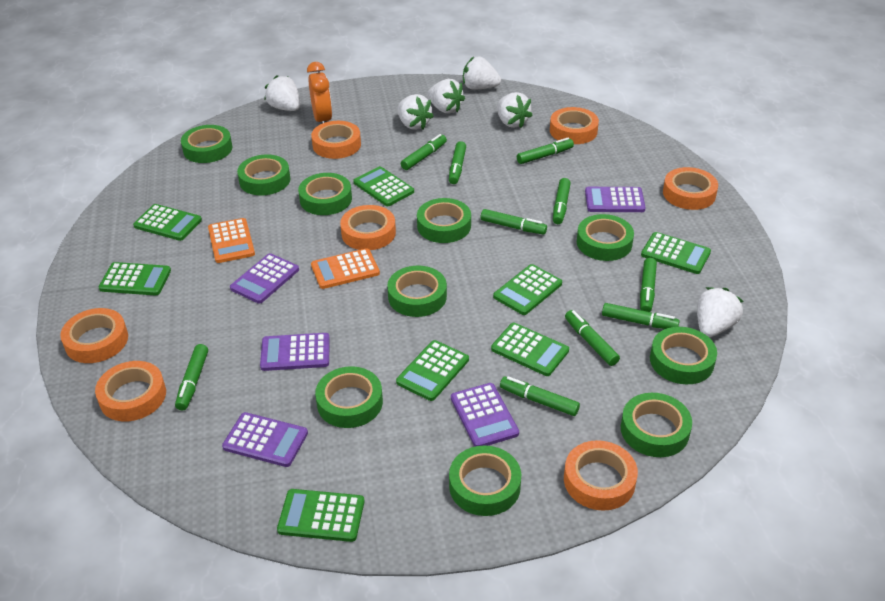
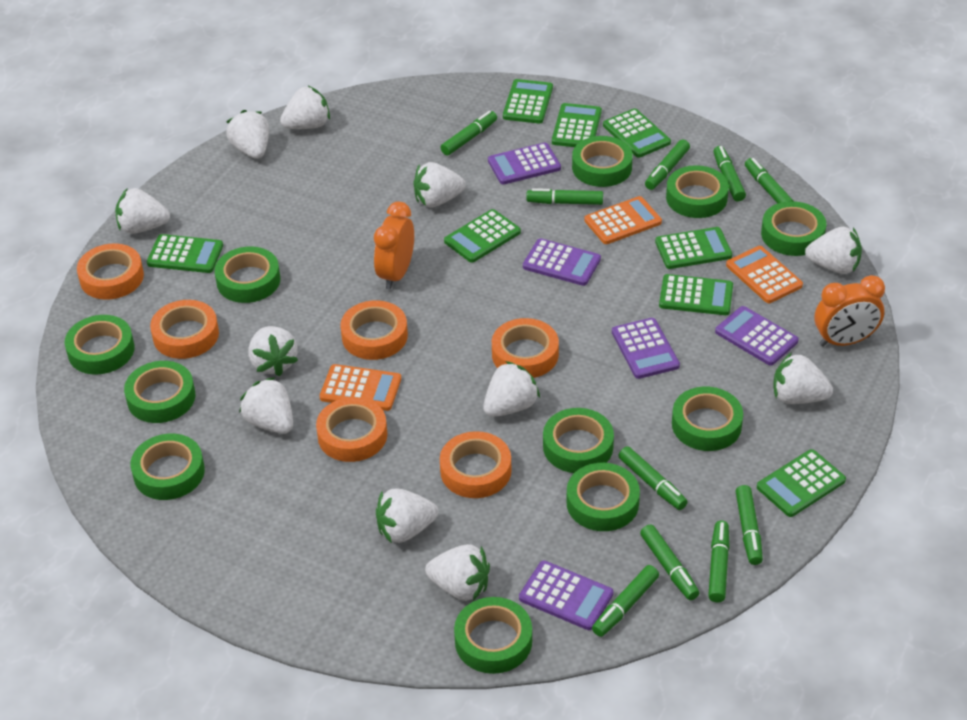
green tape: 10 -> 11
orange calculator: 2 -> 3
orange clock: 1 -> 2
orange tape: 7 -> 6
white strawberry: 6 -> 11

